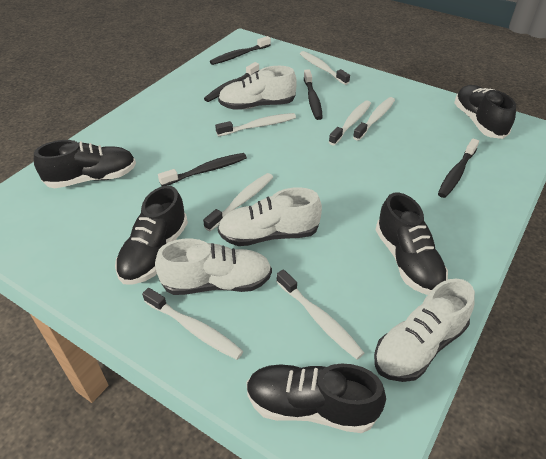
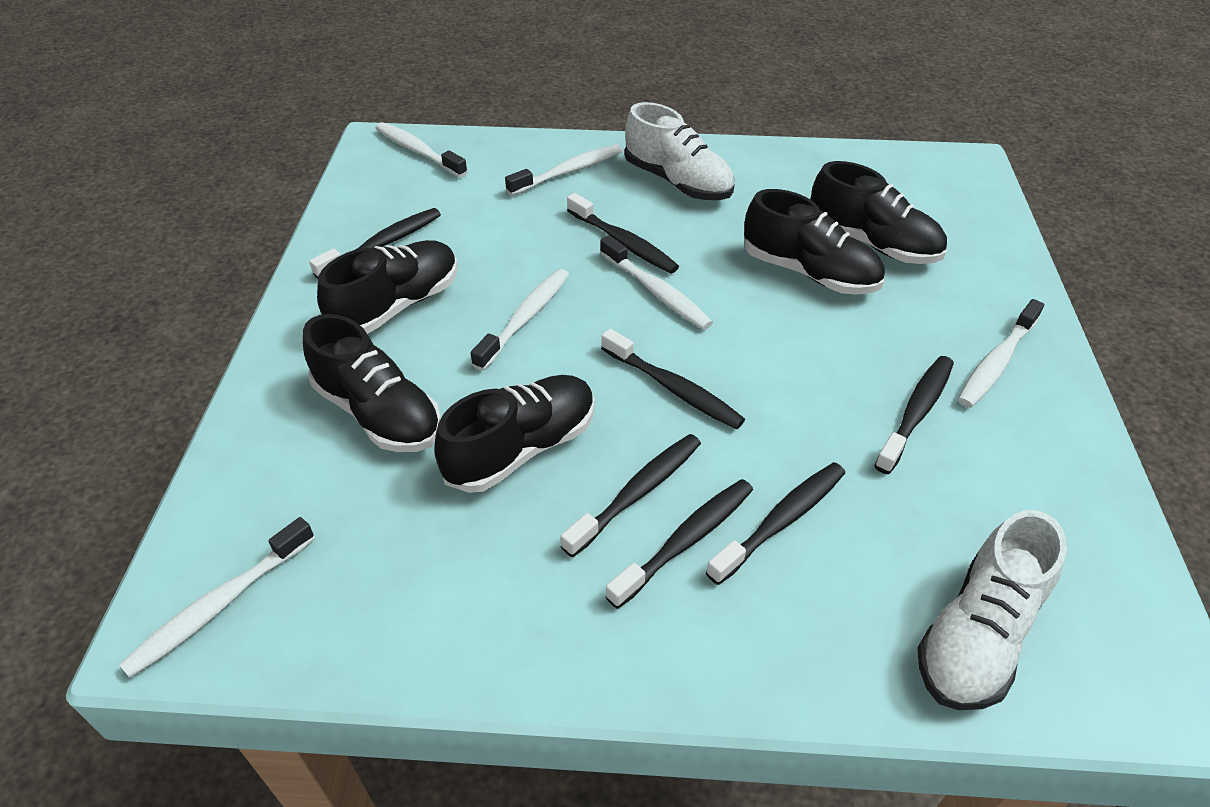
black toothbrush: 5 -> 7
white shoe: 4 -> 2
white toothbrush: 7 -> 6

